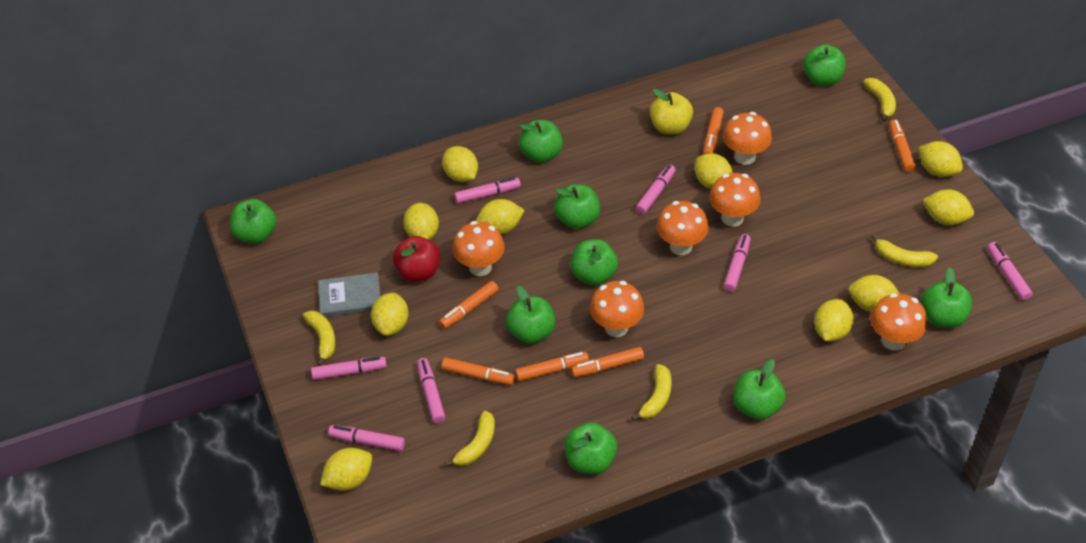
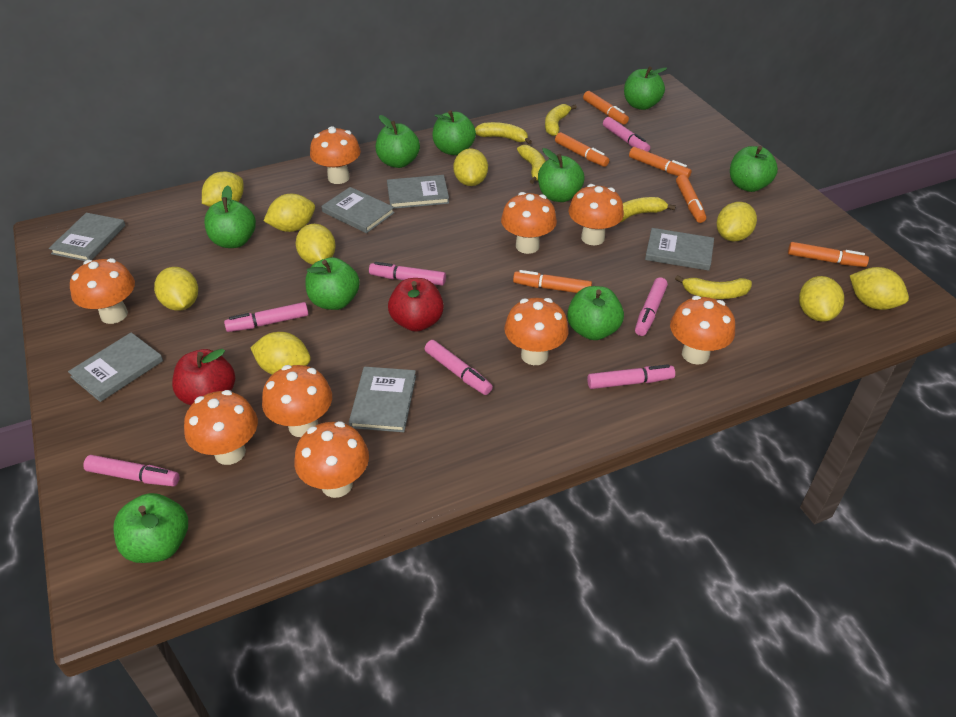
grey book: 1 -> 6
orange mushroom: 6 -> 9
red apple: 1 -> 2
yellow apple: 1 -> 0
yellow lemon: 10 -> 9

